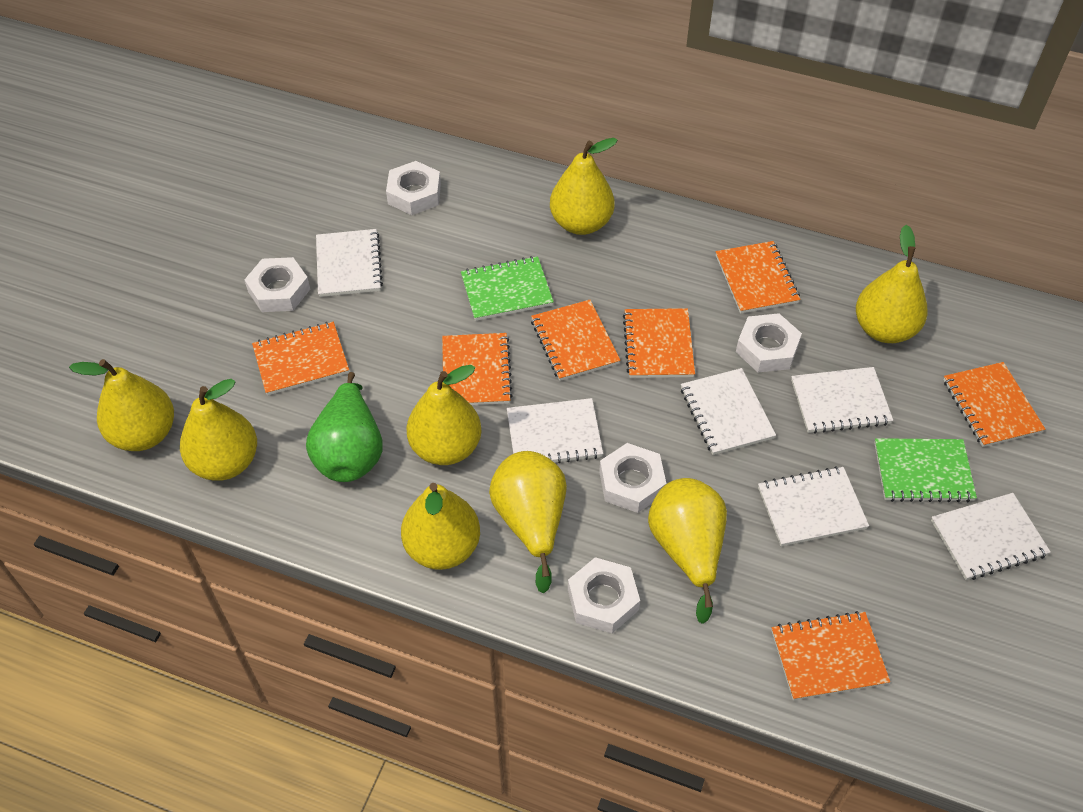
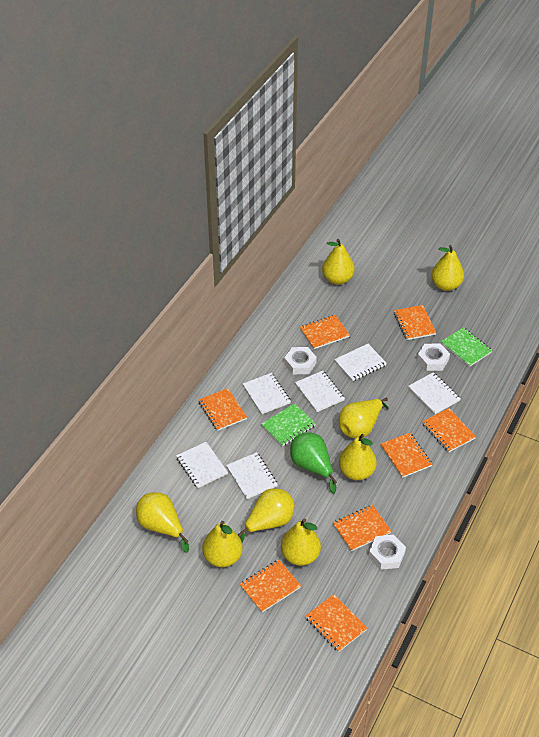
orange notebook: 7 -> 8
white nut: 5 -> 3

